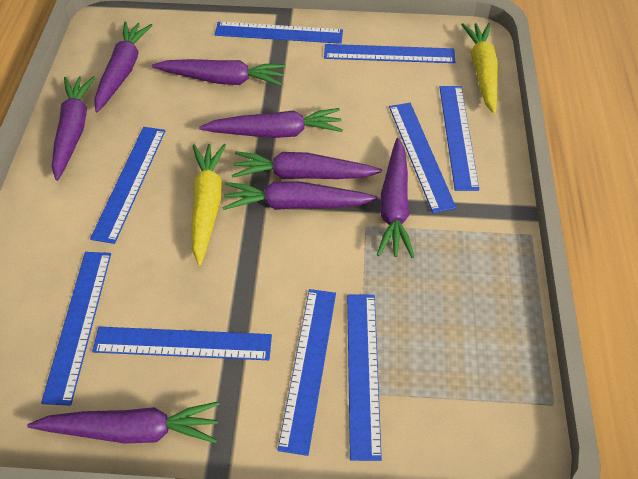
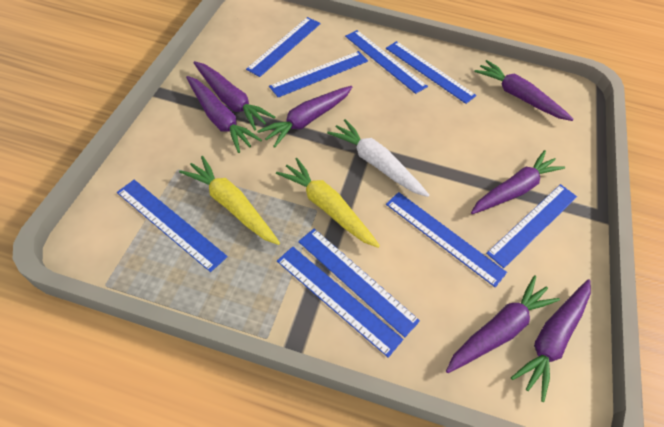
purple carrot: 8 -> 7
white carrot: 0 -> 1

